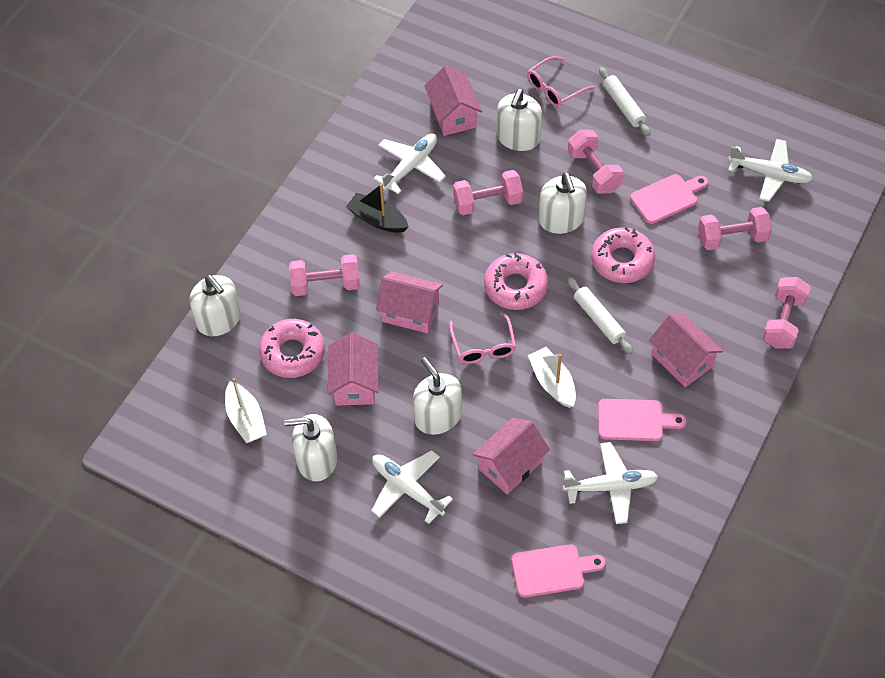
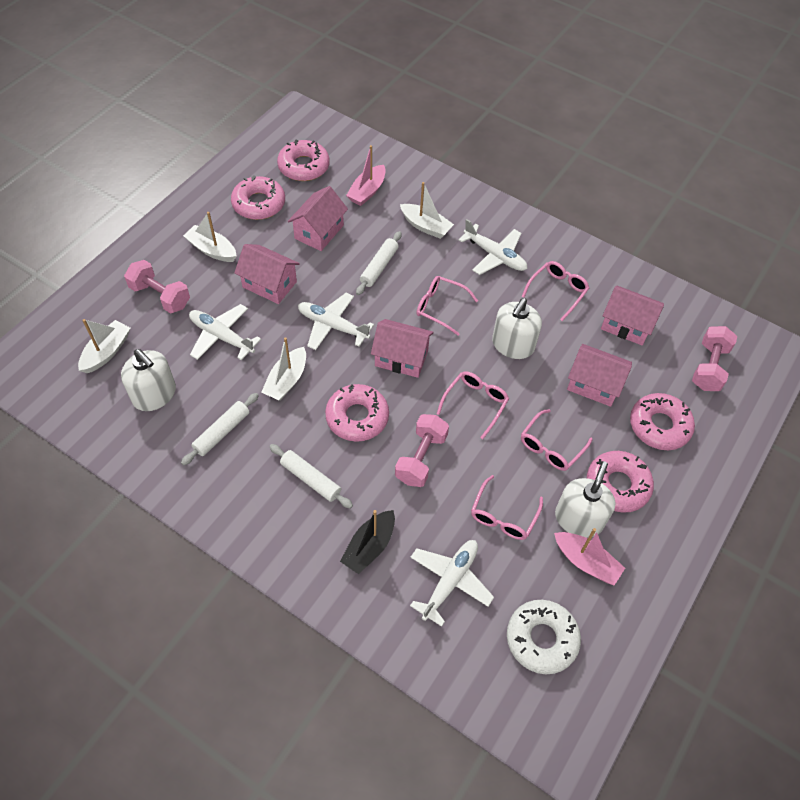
pink boat: 0 -> 2
pink cutting board: 3 -> 0
pink donut: 3 -> 5
pink dumbbell: 5 -> 3
pink glasses: 2 -> 5
white boat: 2 -> 4
white donut: 0 -> 1
white rolling pin: 2 -> 3
white soap dispenser: 5 -> 3

